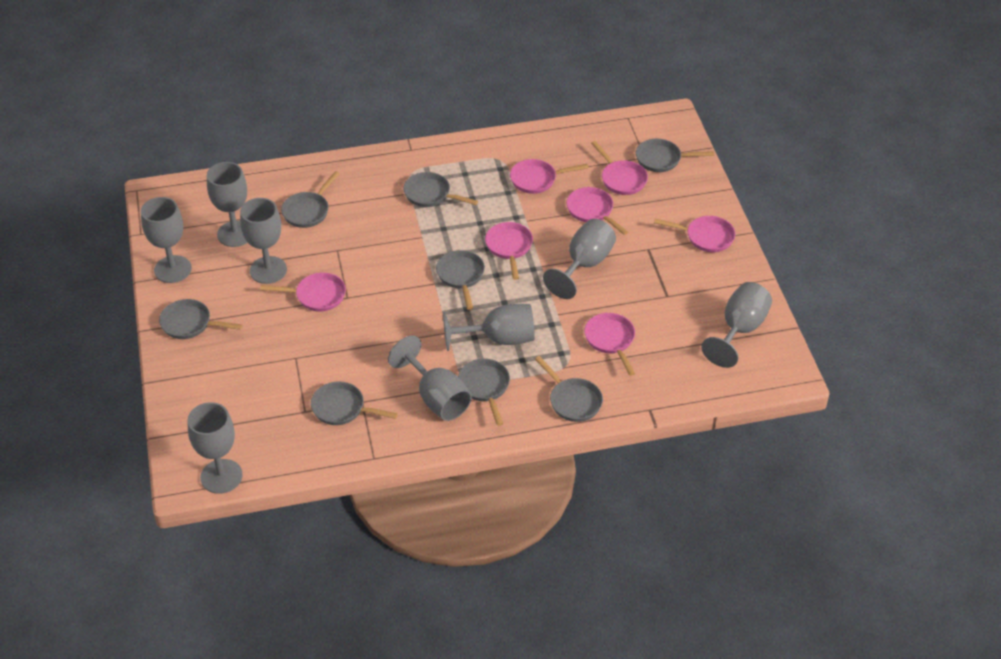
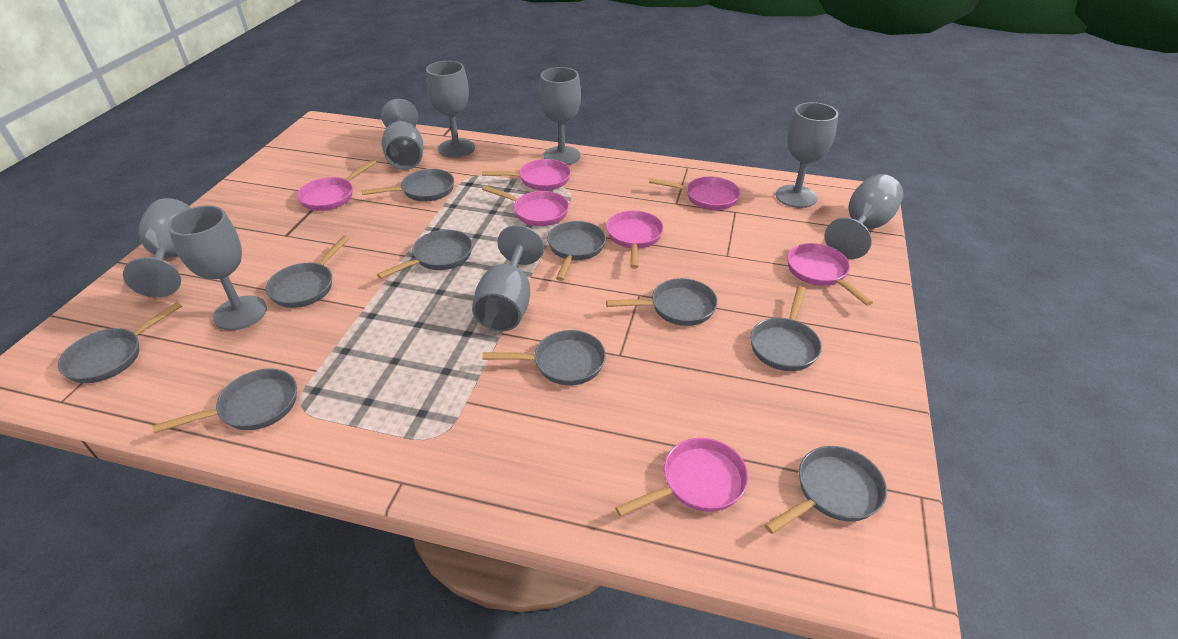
grey pan: 8 -> 10

